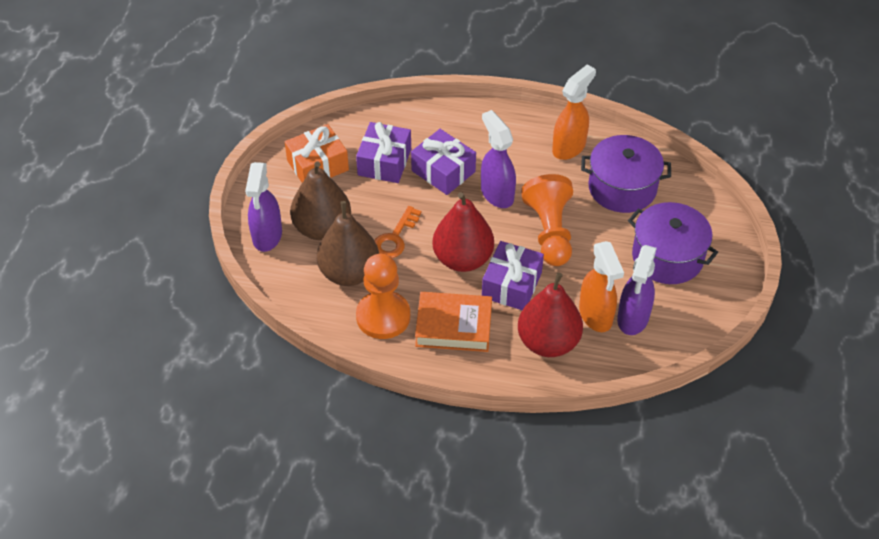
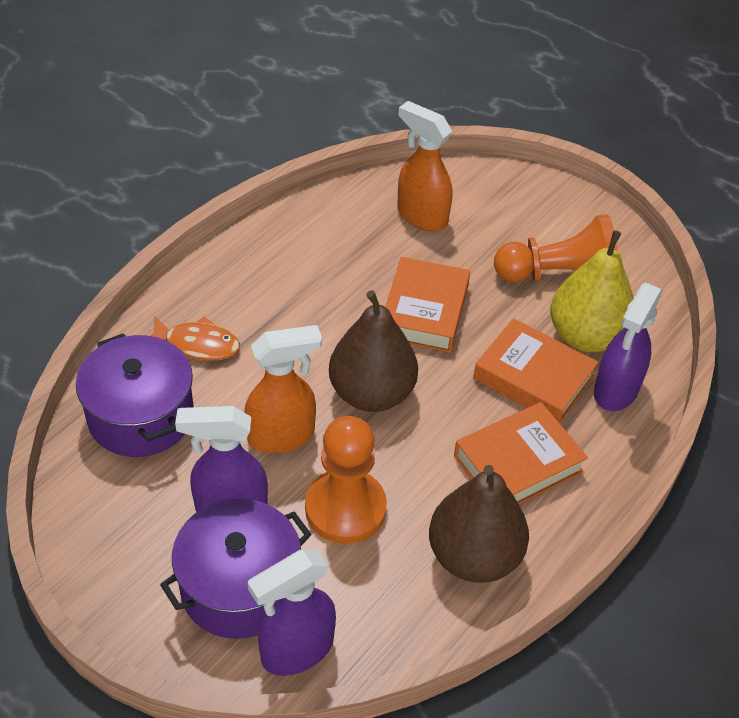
orange book: 1 -> 3
orange fish: 0 -> 1
orange gift: 1 -> 0
orange key: 1 -> 0
purple gift: 3 -> 0
red pear: 2 -> 0
yellow pear: 0 -> 1

